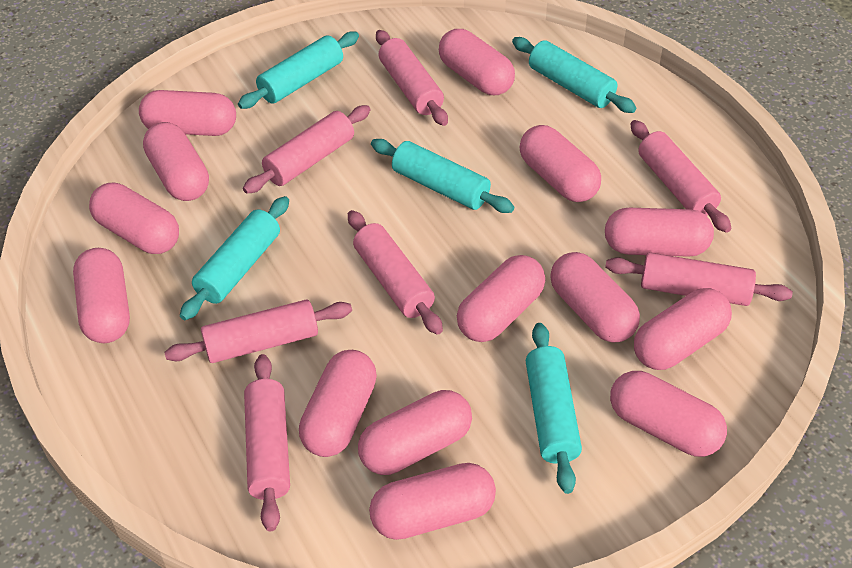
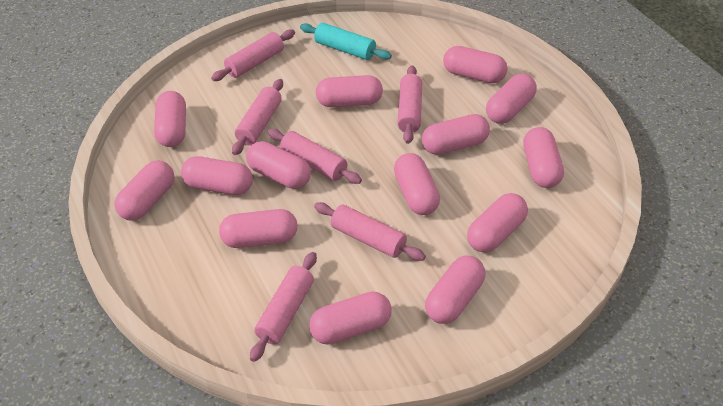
pink rolling pin: 7 -> 6
turquoise rolling pin: 5 -> 1

